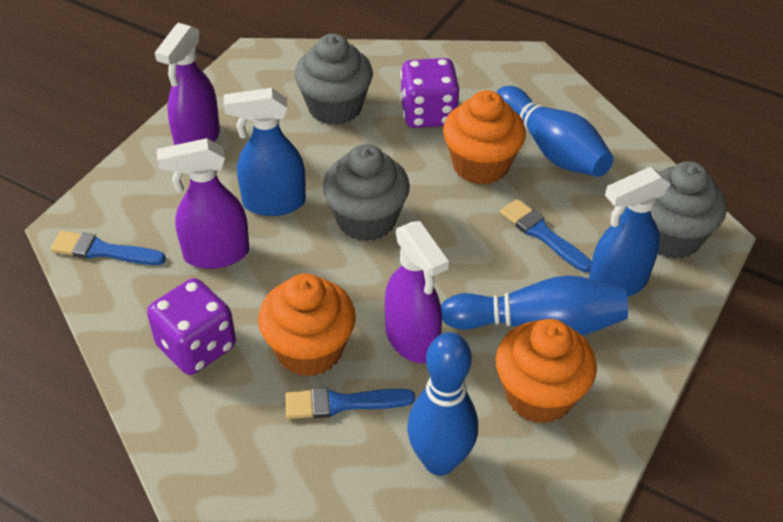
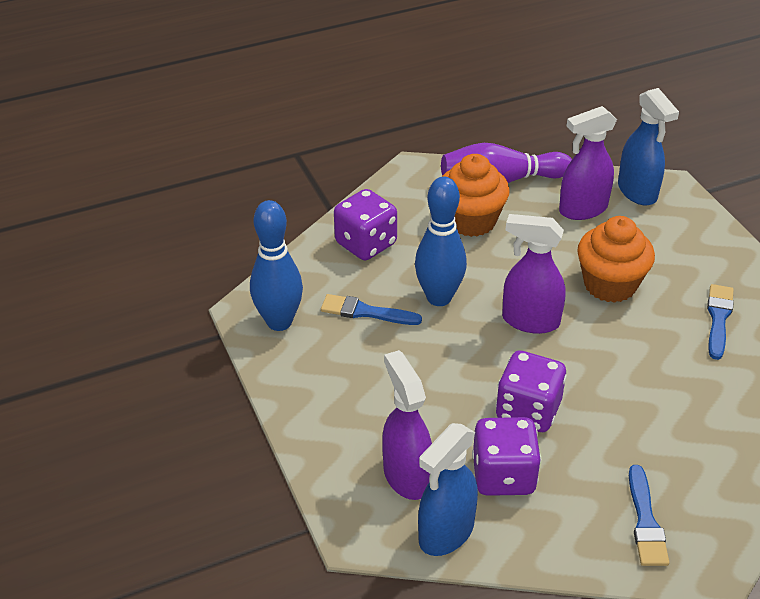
blue bowling pin: 3 -> 2
grey cupcake: 3 -> 0
orange cupcake: 3 -> 2
purple bowling pin: 0 -> 1
purple dice: 2 -> 3

